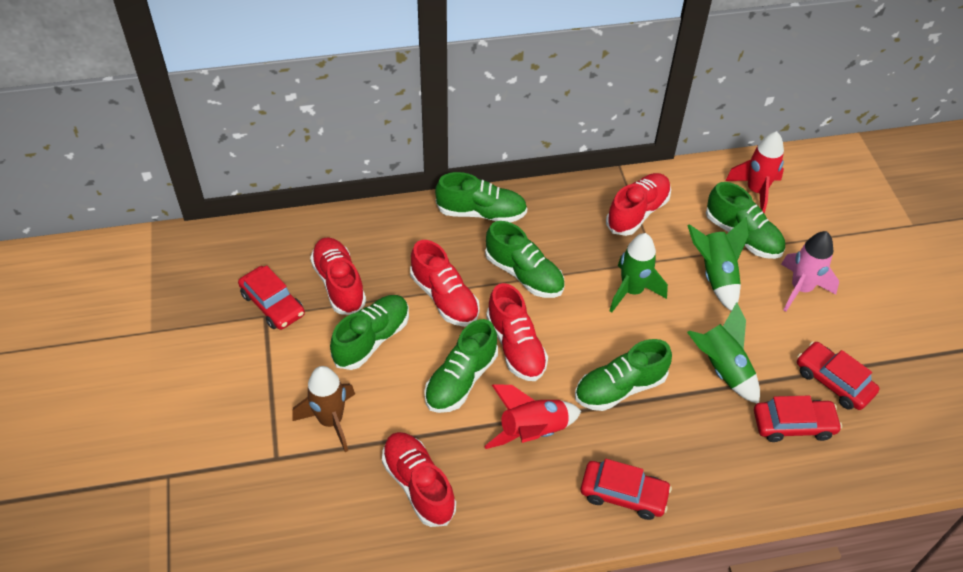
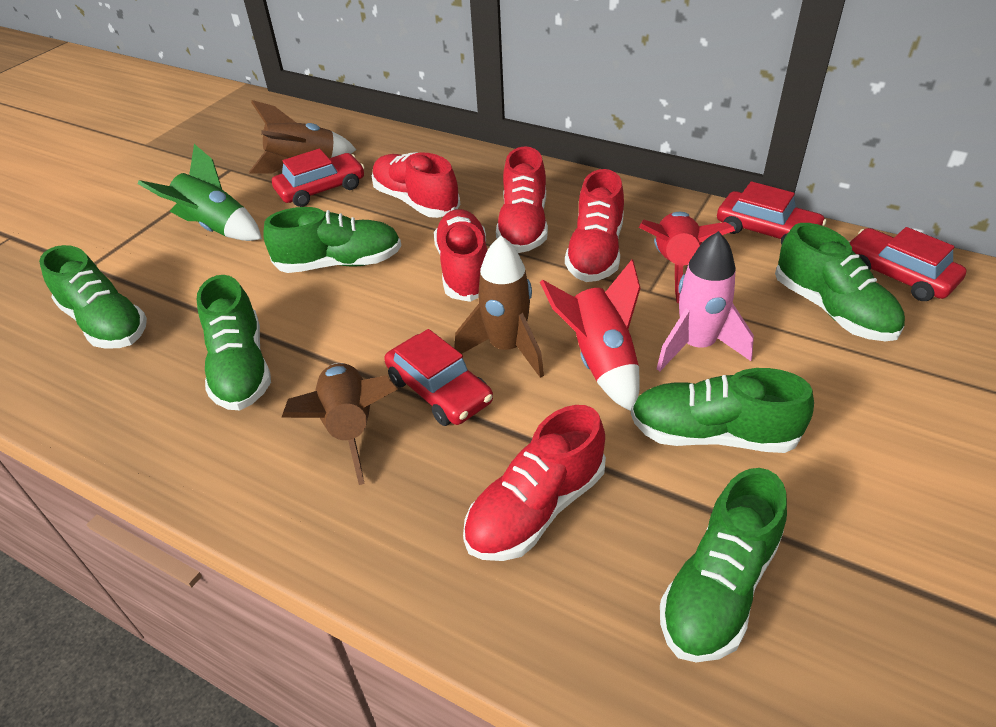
brown rocket: 1 -> 3
green rocket: 3 -> 1

